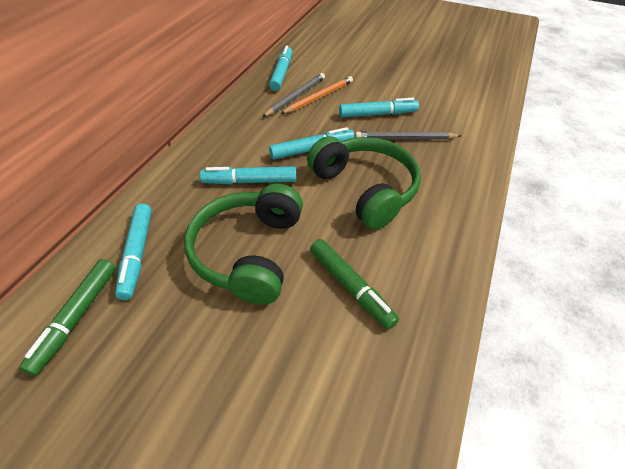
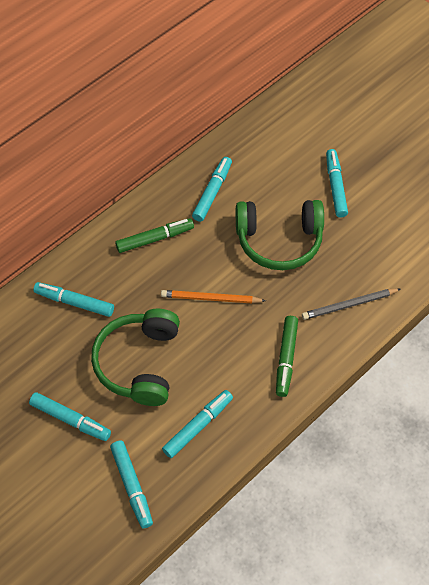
grey pencil: 2 -> 1
turquoise marker: 5 -> 6

